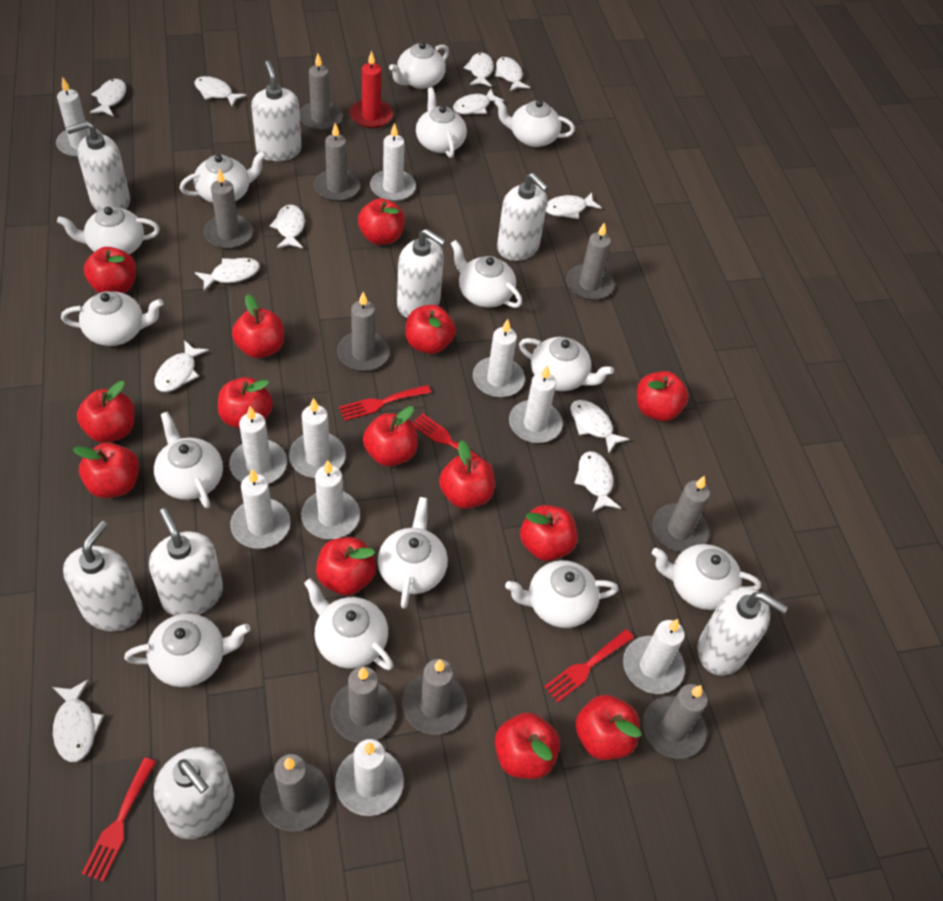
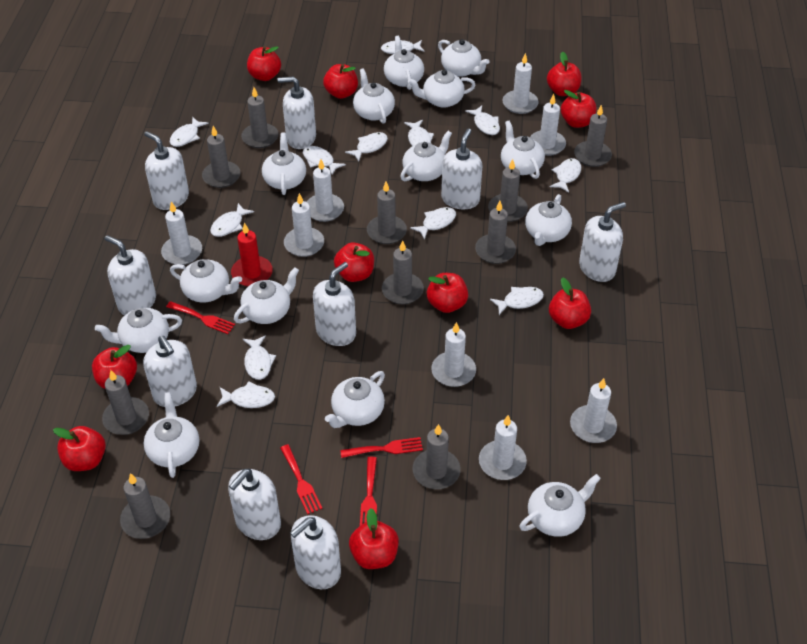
red apple: 14 -> 10
white candle: 10 -> 8
white soap dispenser: 8 -> 9

